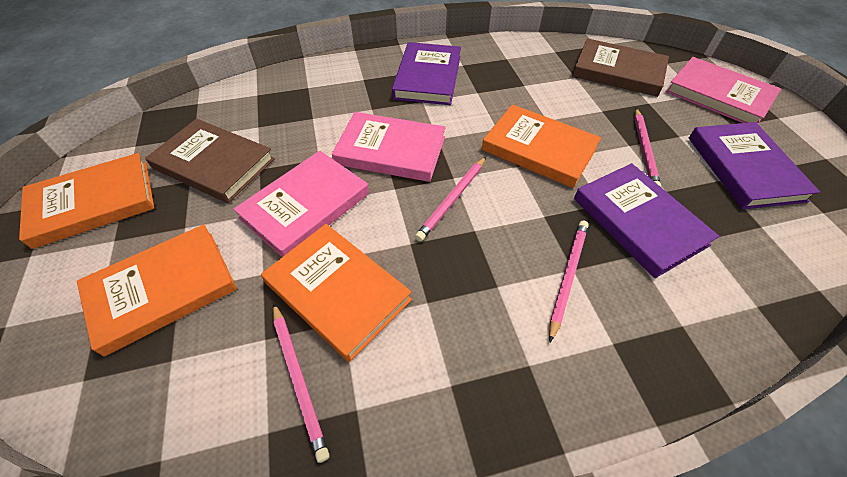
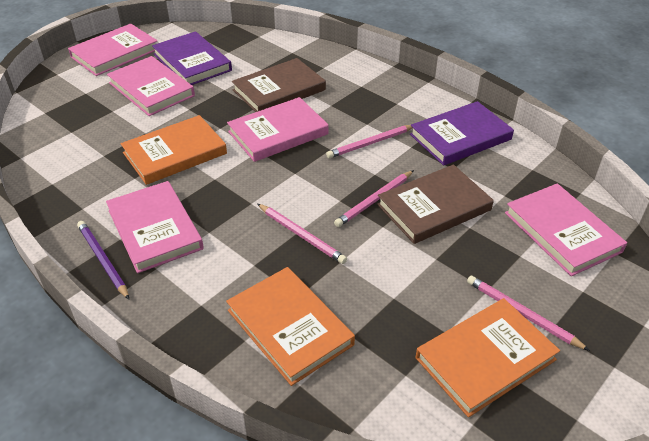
orange book: 4 -> 3
pink book: 3 -> 5
purple book: 3 -> 2
purple pencil: 0 -> 1

